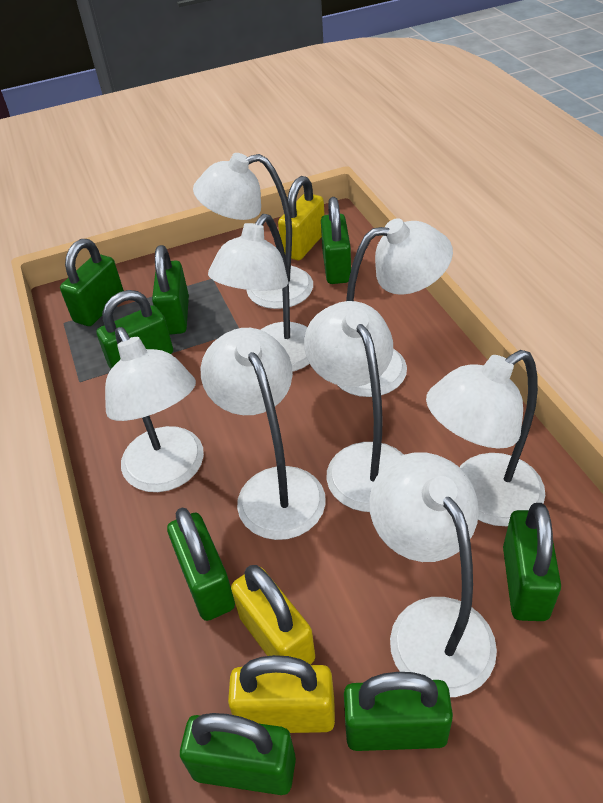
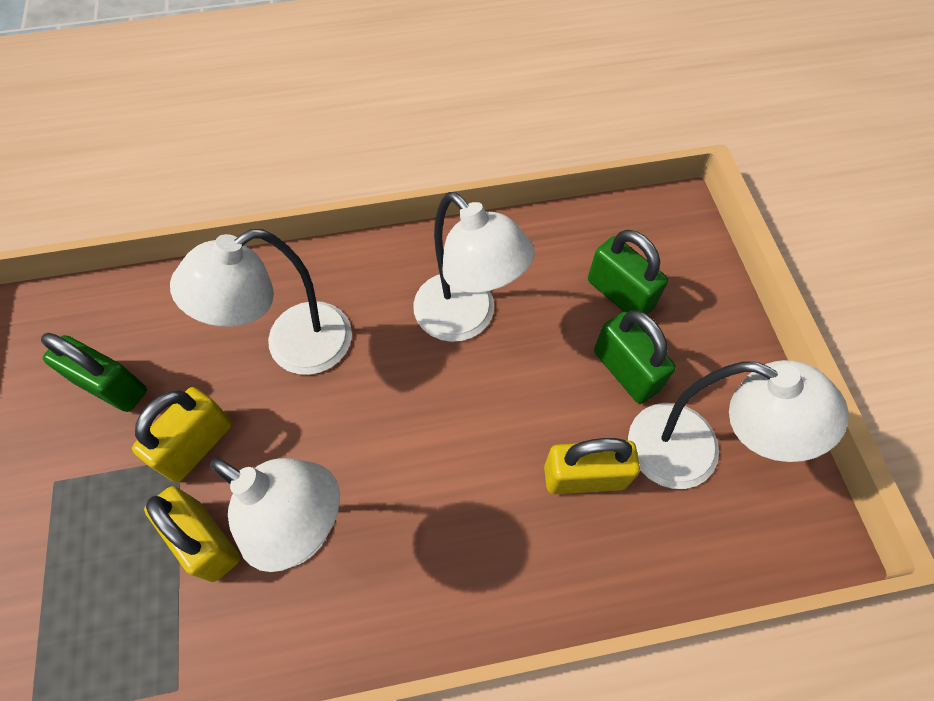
green padlock: 8 -> 3
white lamp: 8 -> 4

